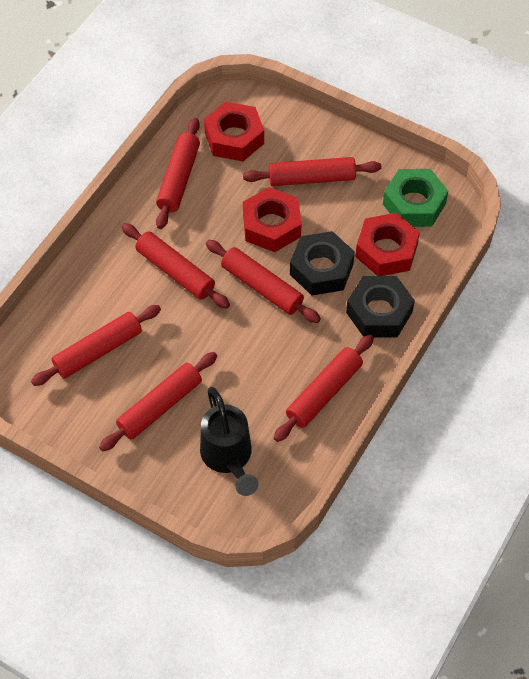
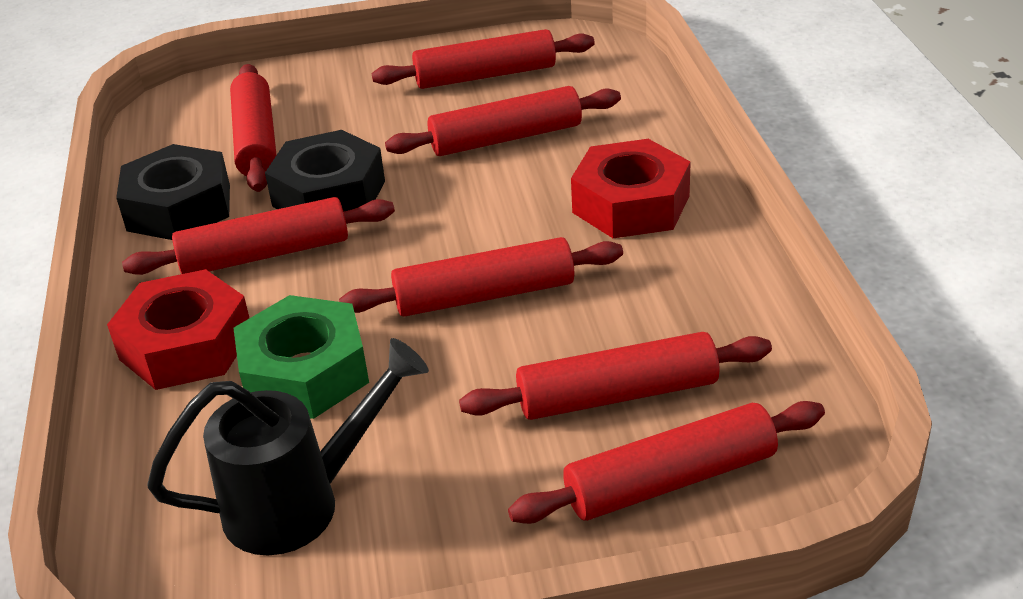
red nut: 3 -> 2

